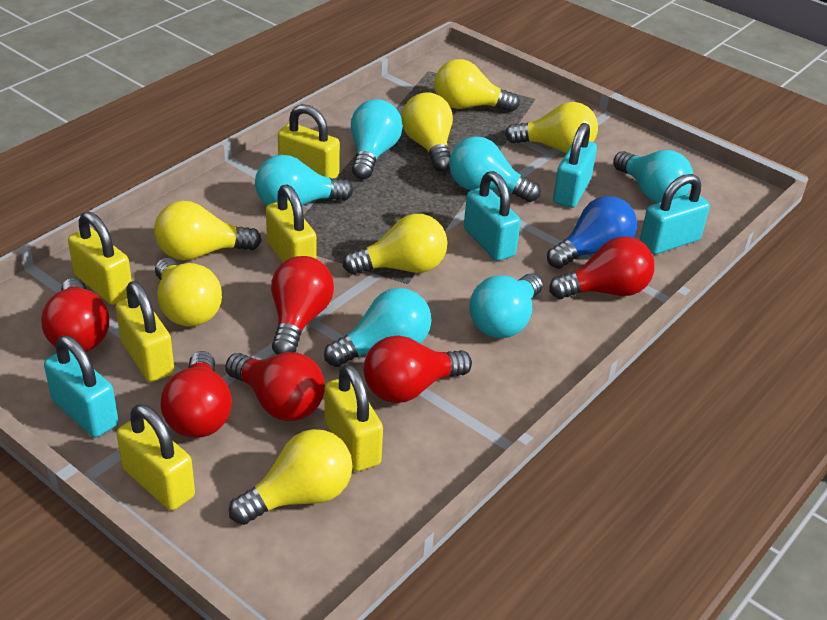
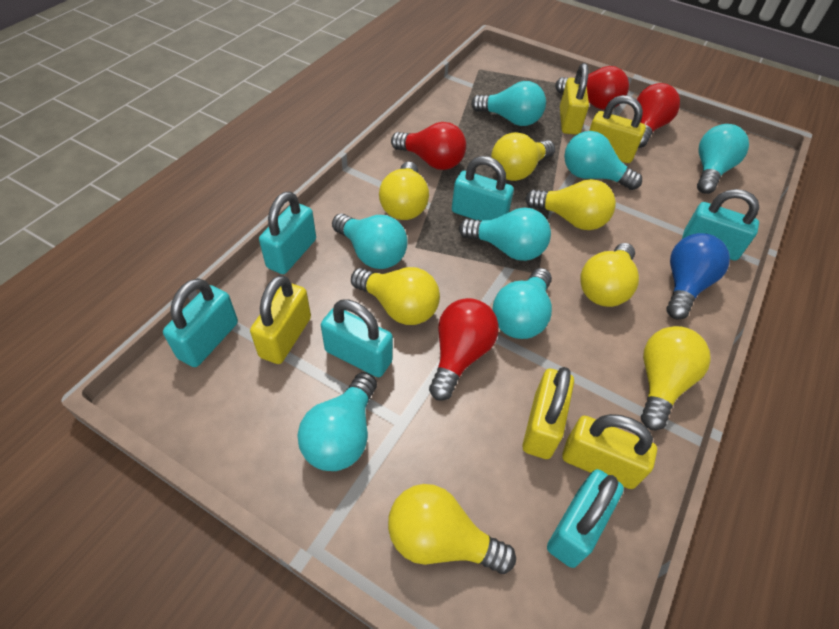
red light bulb: 6 -> 4
turquoise light bulb: 6 -> 7
turquoise padlock: 4 -> 6
yellow padlock: 6 -> 5

